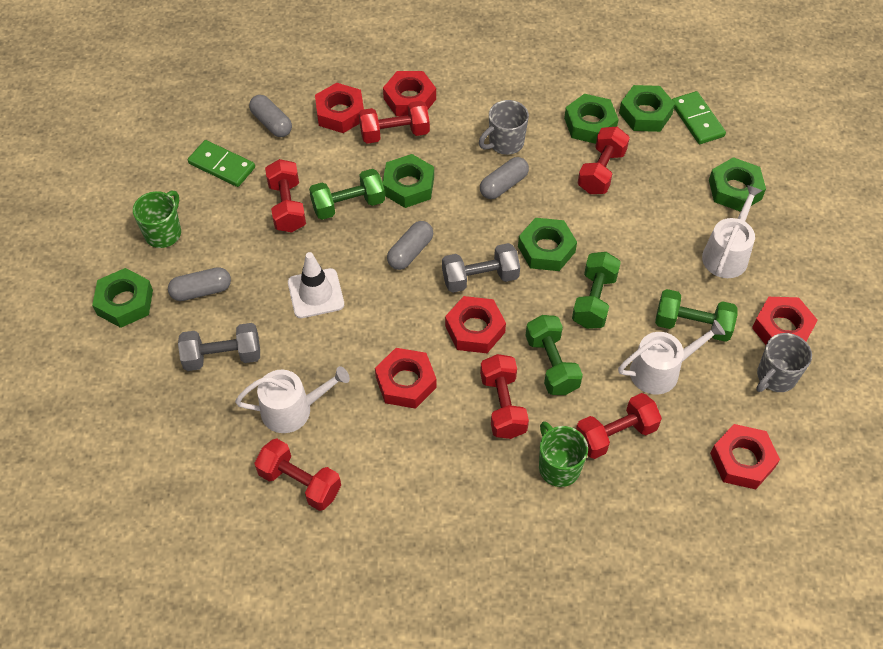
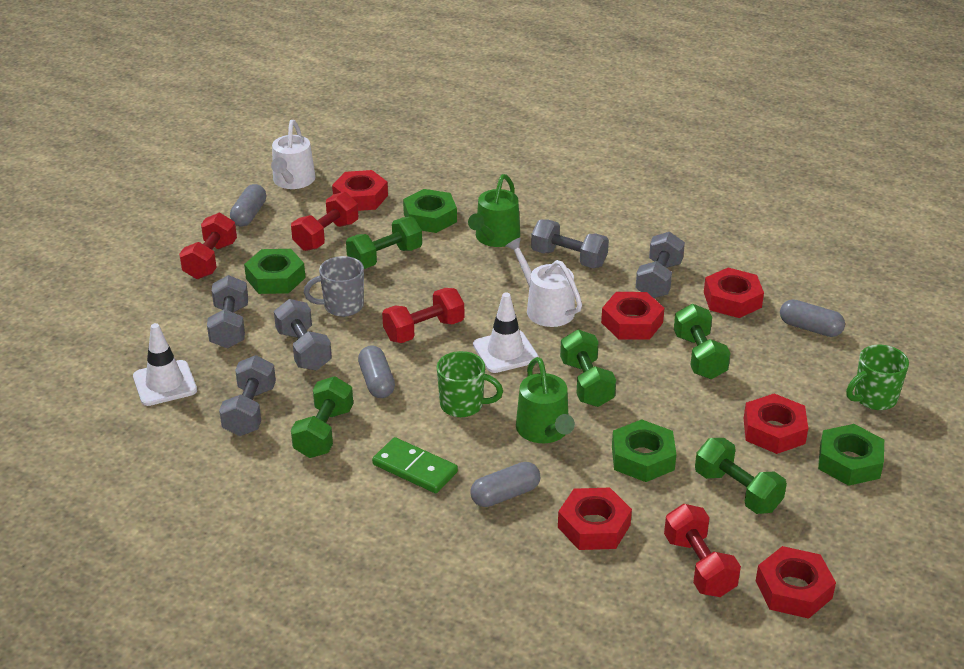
green domino: 2 -> 1
green dumbbell: 4 -> 5
green nut: 6 -> 4
green watering can: 0 -> 2
grey dumbbell: 2 -> 5
grey mug: 2 -> 1
red dumbbell: 6 -> 4
white traffic cone: 1 -> 2
white watering can: 3 -> 2

